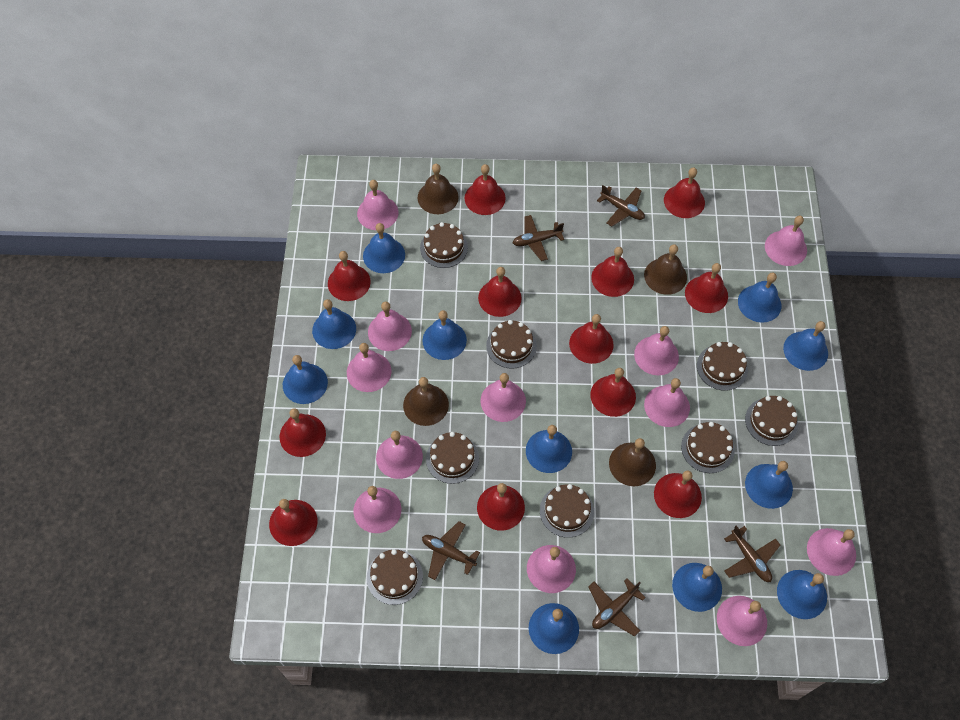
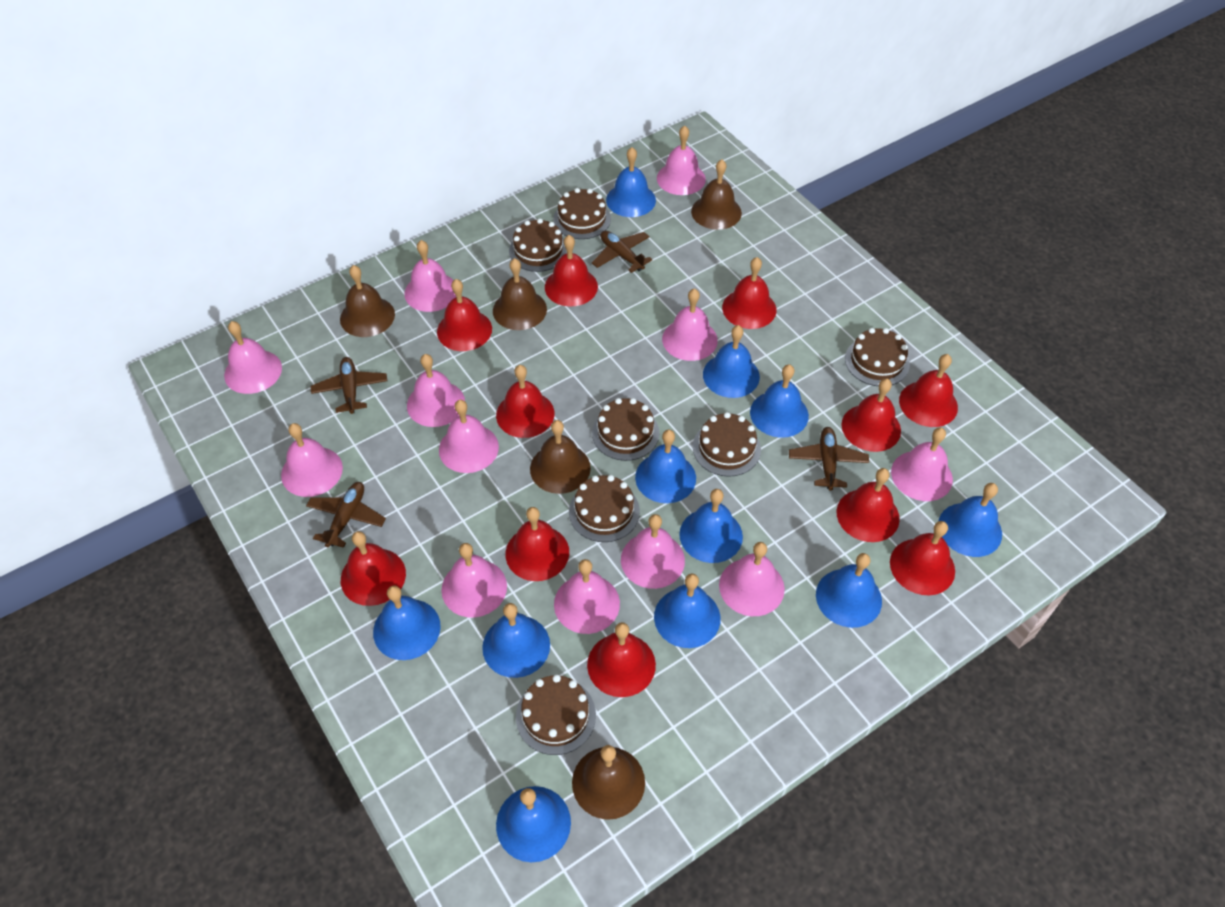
brown bell: 4 -> 5
brown cake: 8 -> 7
brown plane: 5 -> 4
red bell: 12 -> 11

